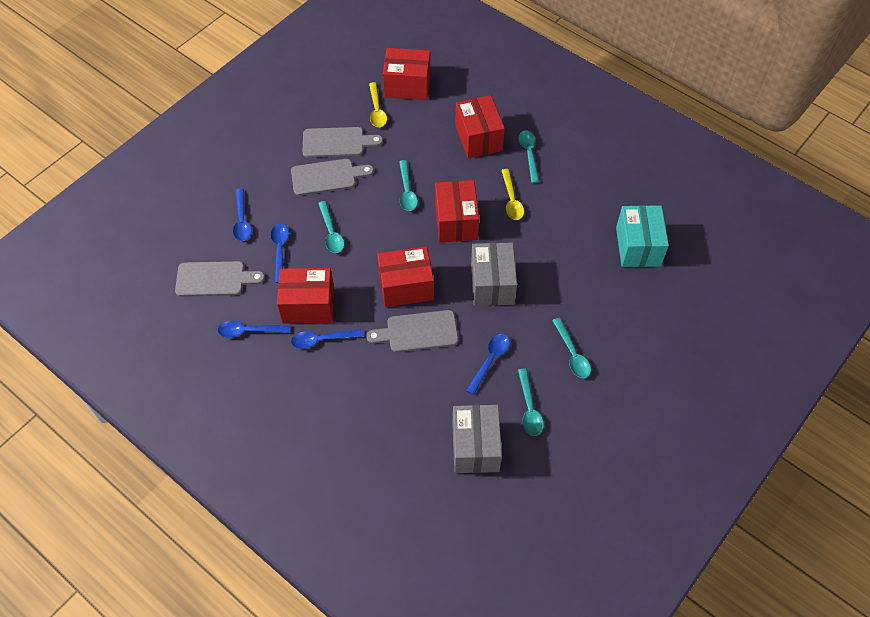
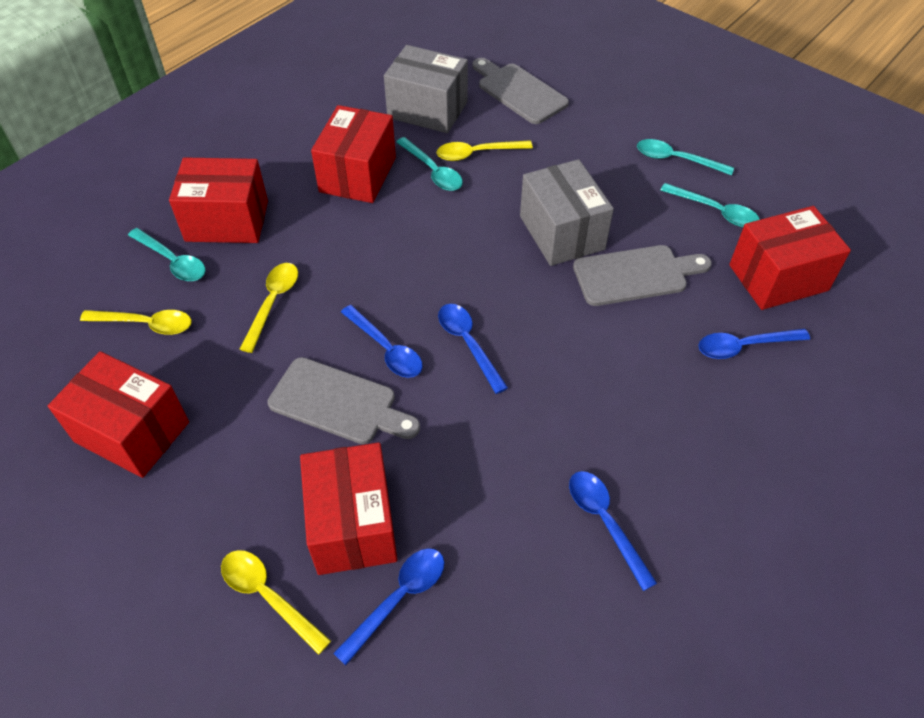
grey cutting board: 4 -> 3
turquoise box: 1 -> 0
turquoise spoon: 5 -> 4
yellow spoon: 2 -> 4

